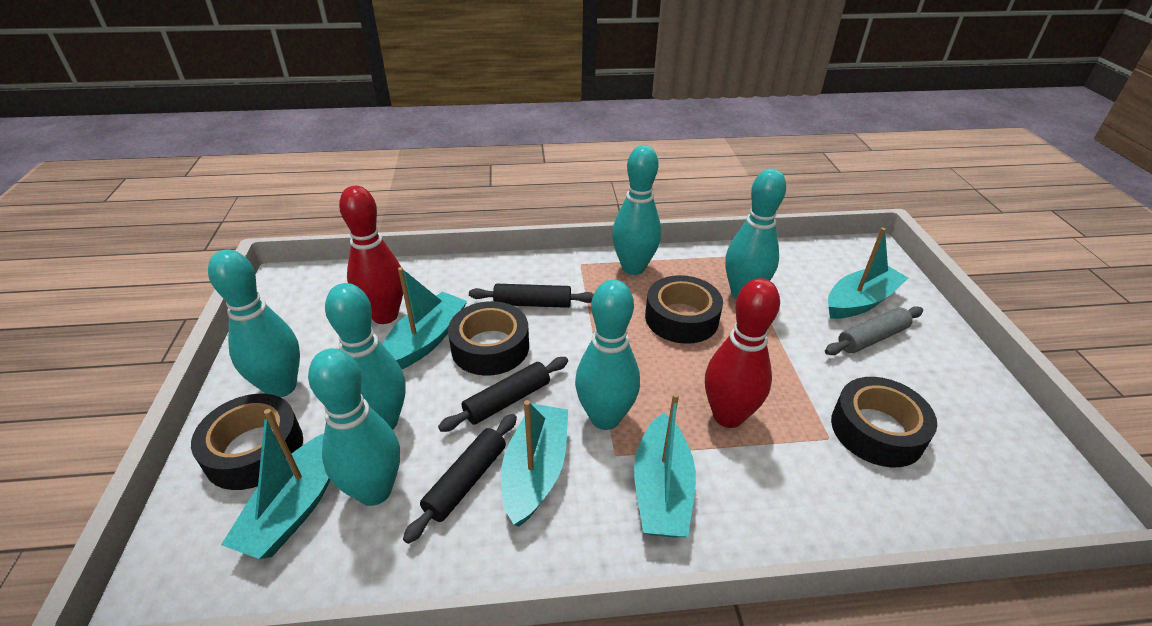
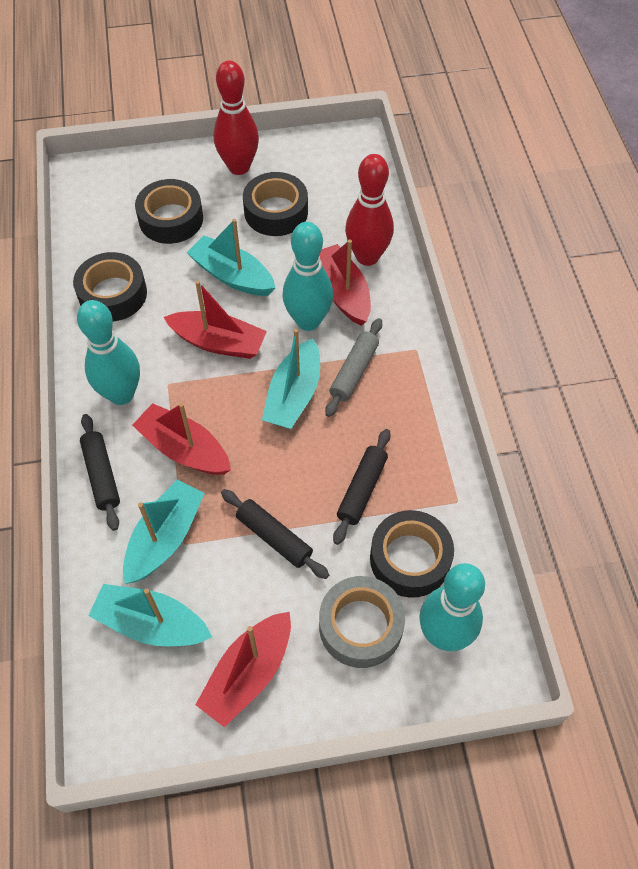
grey tape: 0 -> 1
red boat: 0 -> 4
turquoise boat: 5 -> 4
turquoise bowling pin: 6 -> 3

